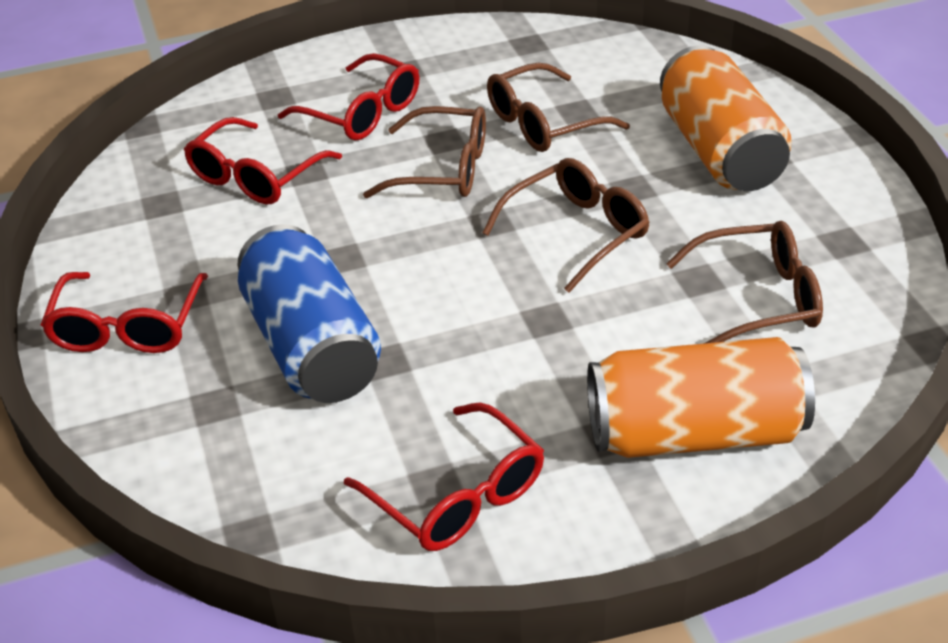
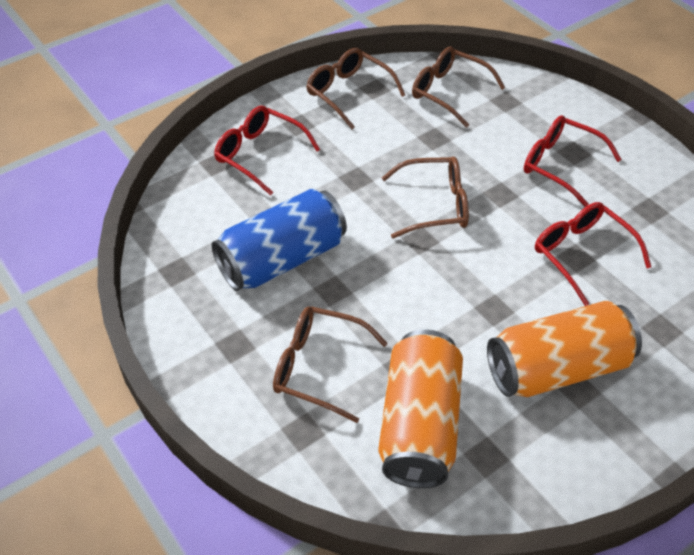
red glasses: 4 -> 3

